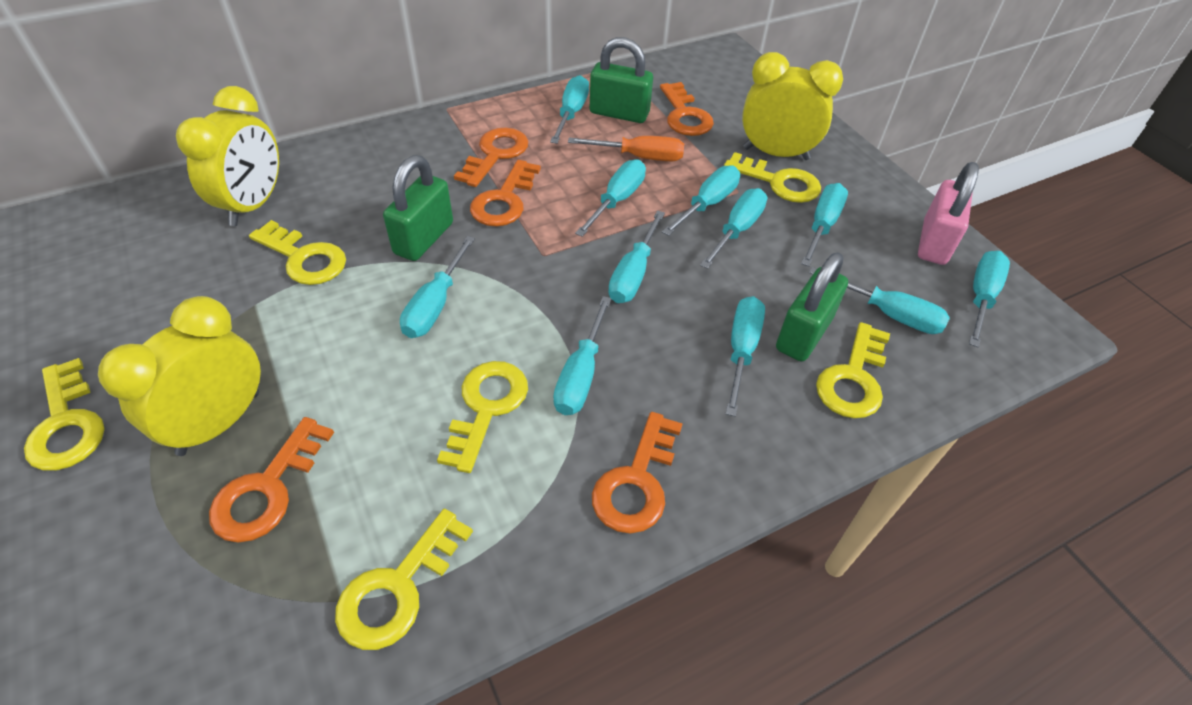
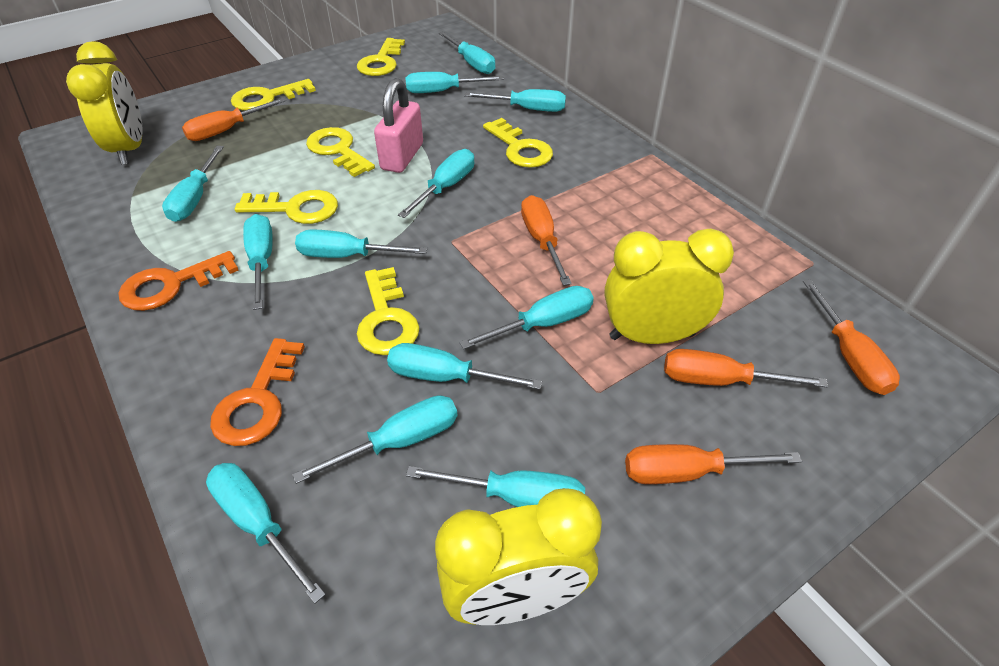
green padlock: 3 -> 0
orange key: 5 -> 2
orange screwdriver: 1 -> 5
turquoise screwdriver: 11 -> 12

